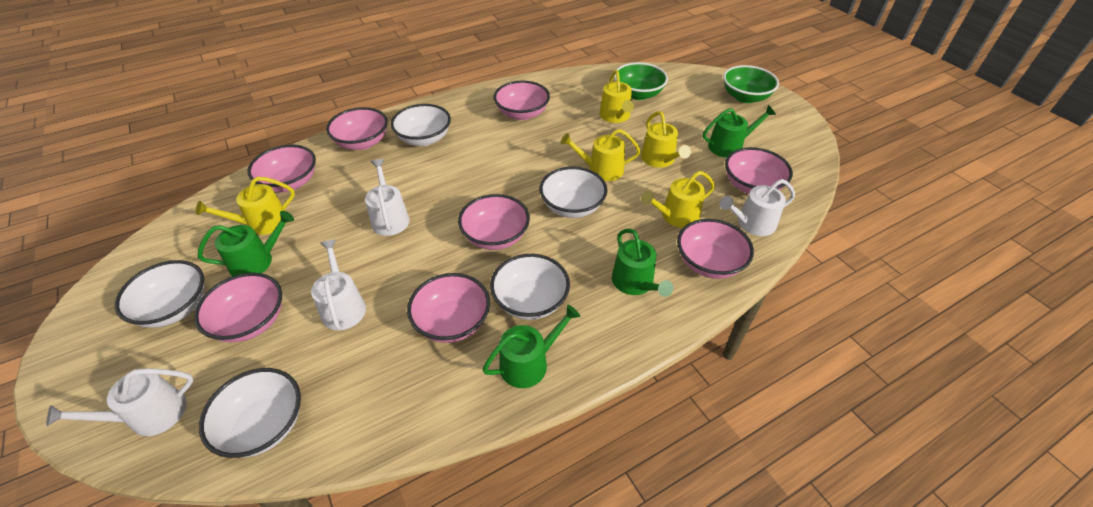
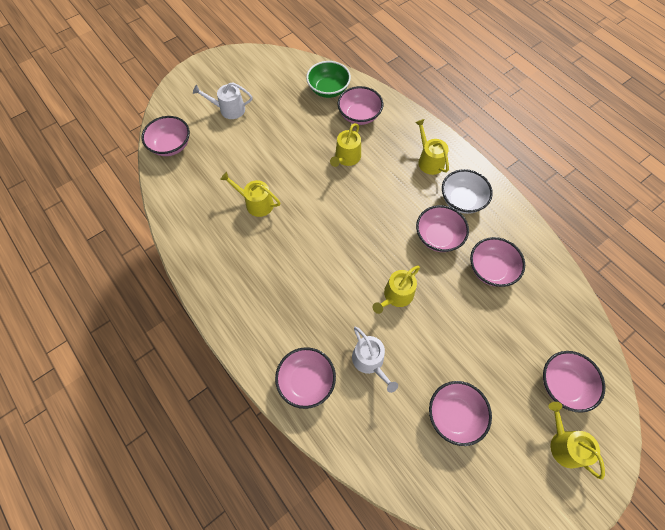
green bowl: 2 -> 1
green watering can: 4 -> 0
pink bowl: 8 -> 7
white bowl: 5 -> 1
white watering can: 4 -> 2

